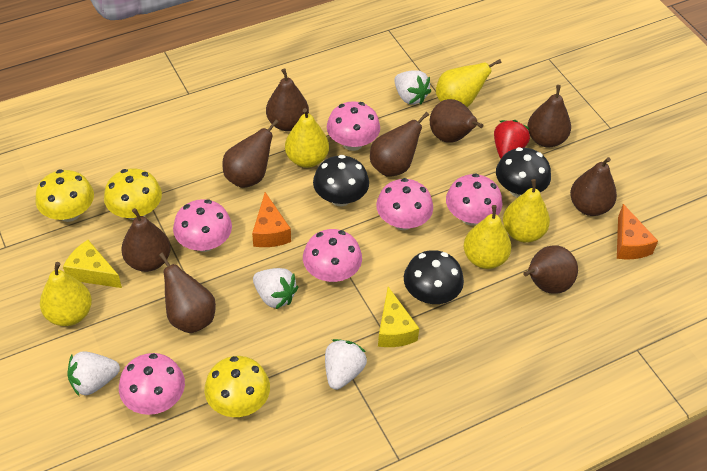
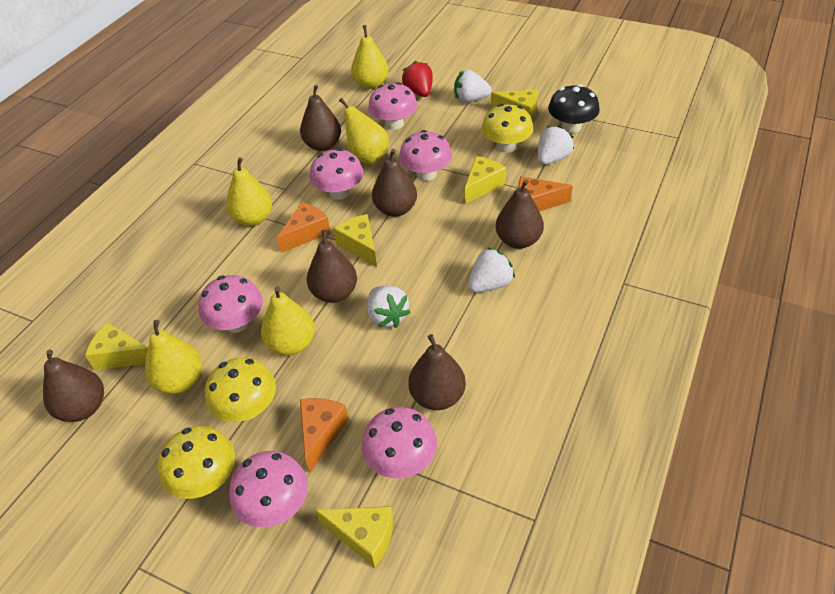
black mushroom: 3 -> 1
brown pear: 9 -> 6
orange cheese: 2 -> 3
yellow cheese: 2 -> 5

